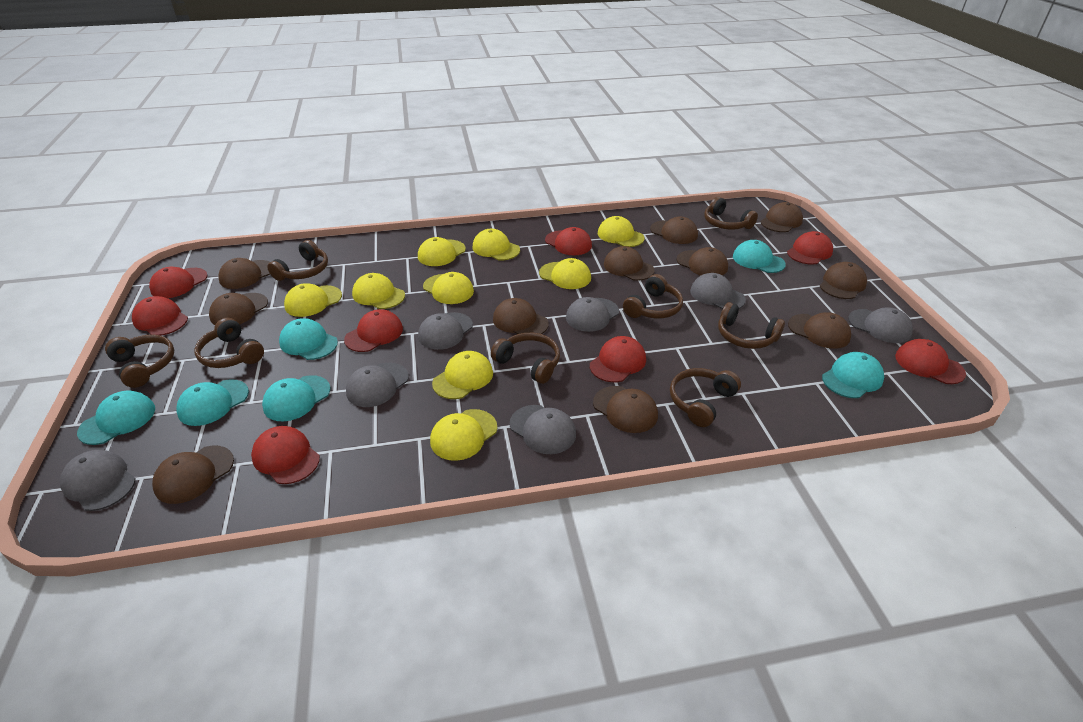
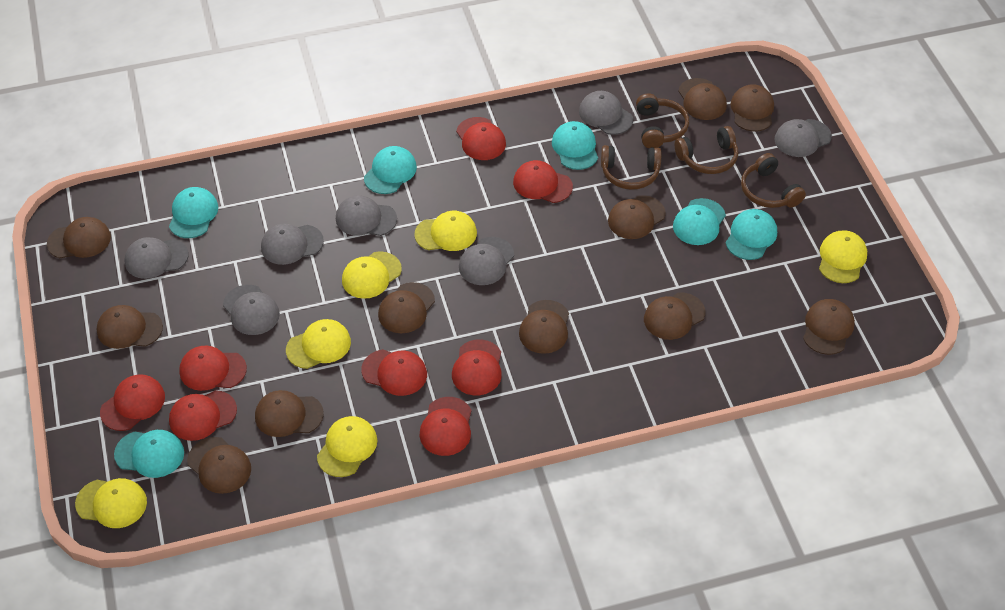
brown headphones: 8 -> 4
yellow cap: 9 -> 6

